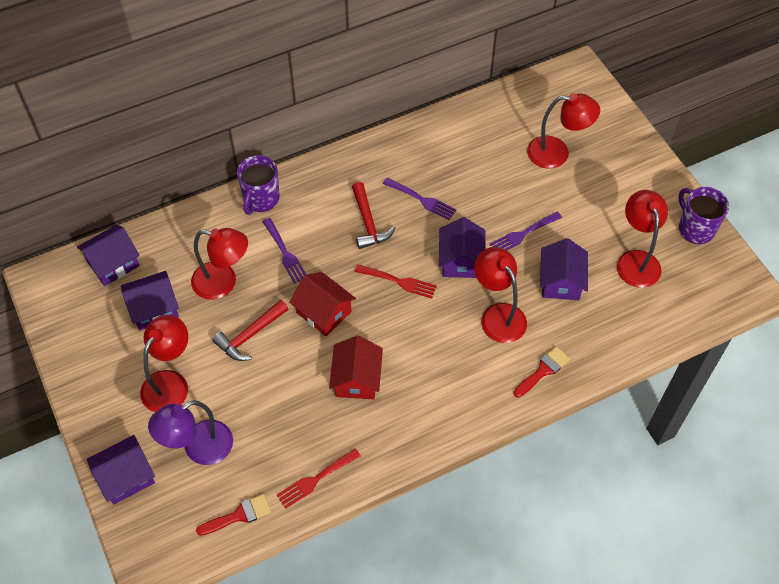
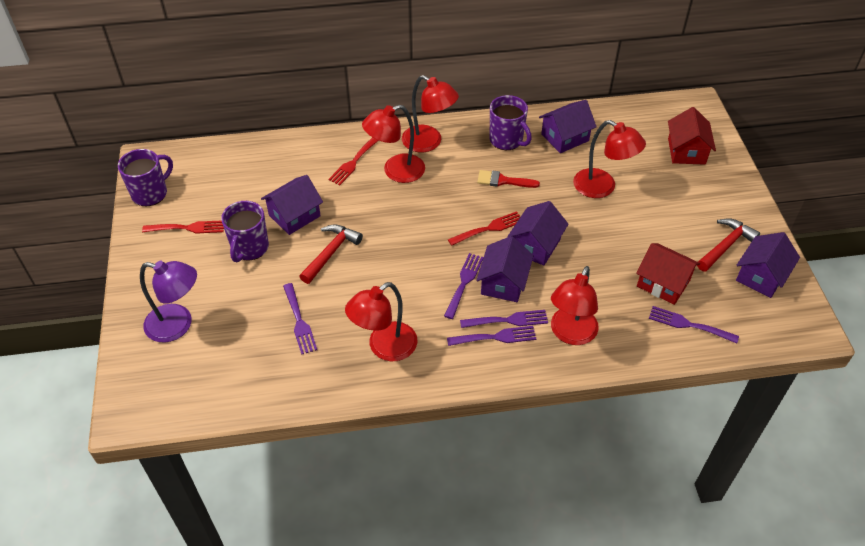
purple fork: 3 -> 5
purple mug: 2 -> 3
red brush: 2 -> 1
red fork: 2 -> 3

